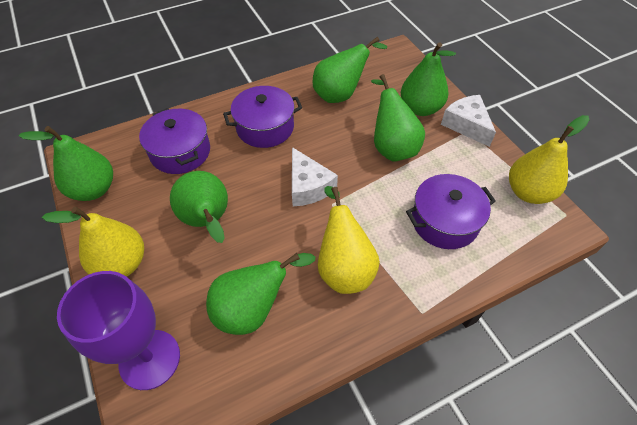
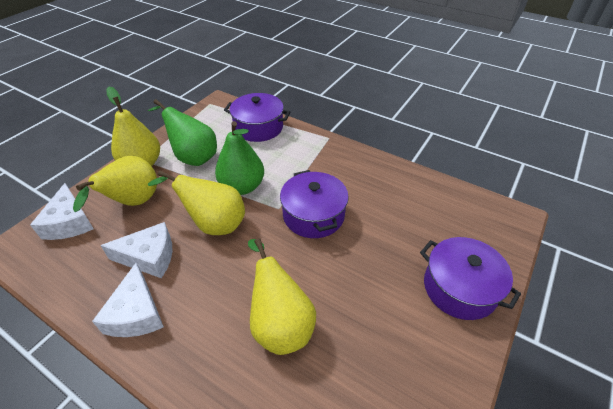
green pear: 6 -> 2
purple goblet: 1 -> 0
white cheese: 2 -> 3
yellow pear: 3 -> 4

